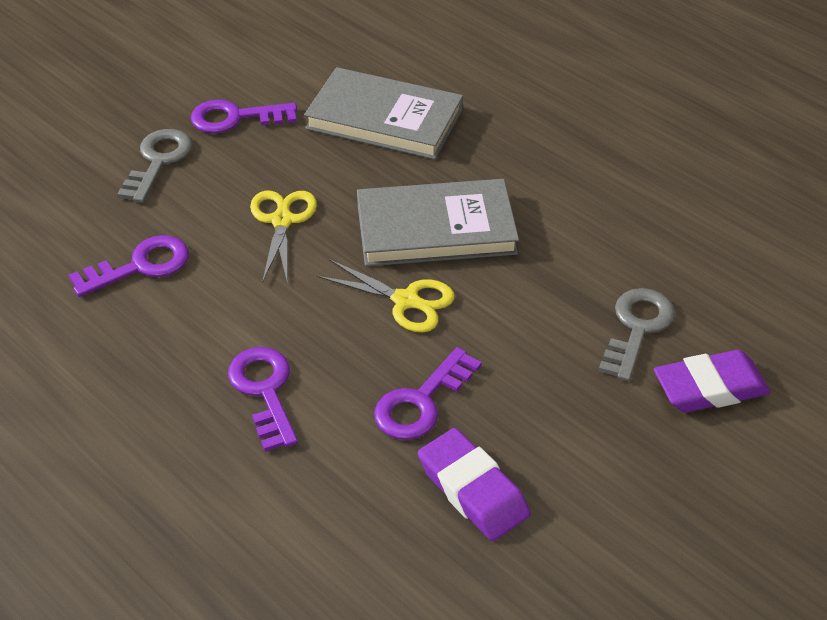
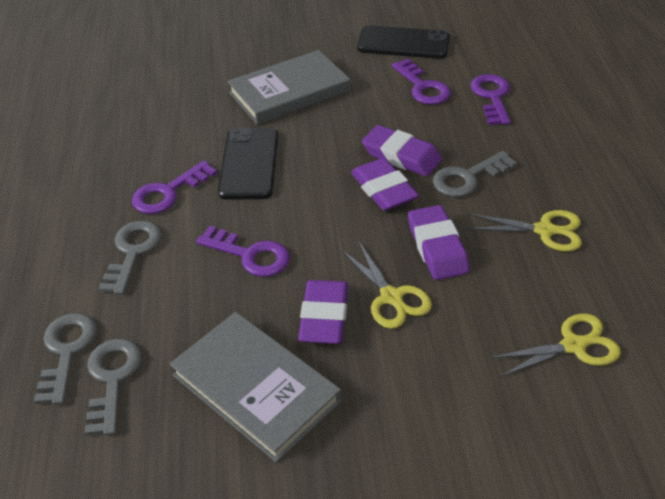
black phone: 0 -> 2
grey key: 2 -> 4
purple eraser: 2 -> 4
yellow scissors: 2 -> 3

